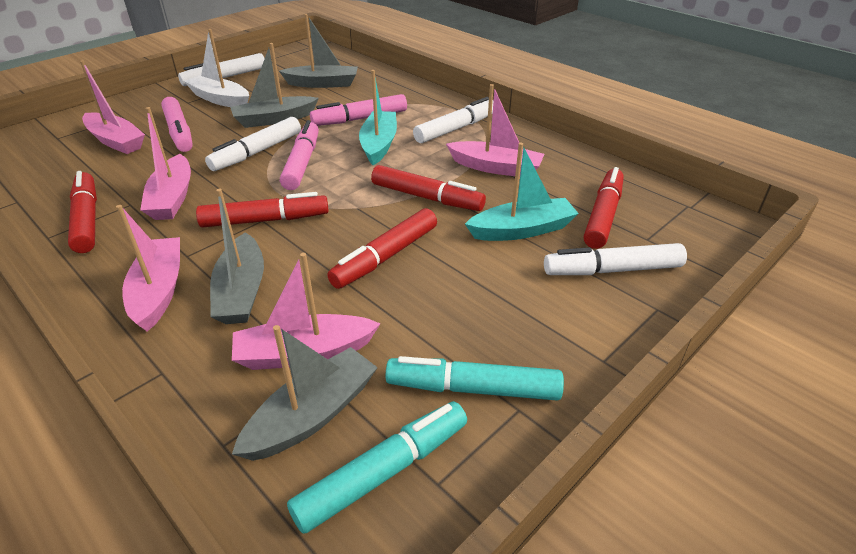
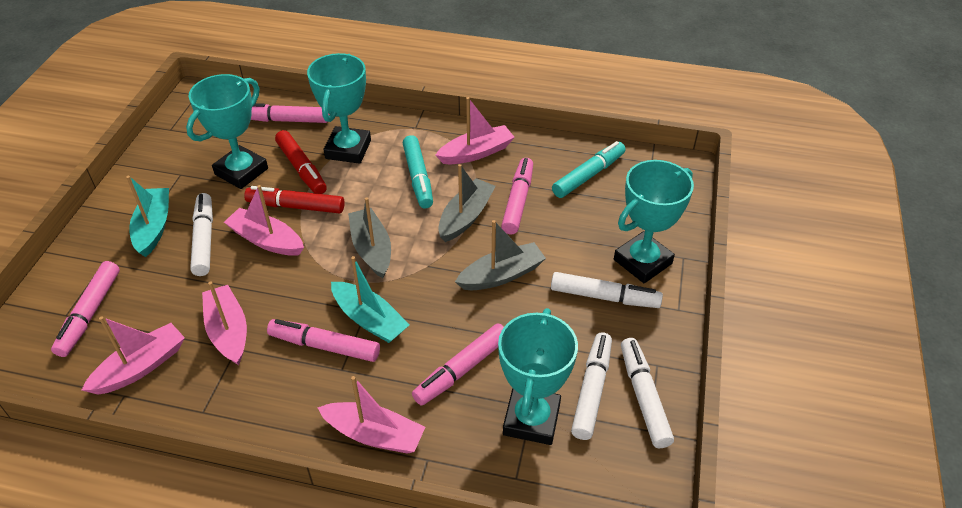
grey boat: 4 -> 3
pink marker: 3 -> 5
red marker: 5 -> 2
turquoise trophy: 0 -> 4
white boat: 1 -> 0

